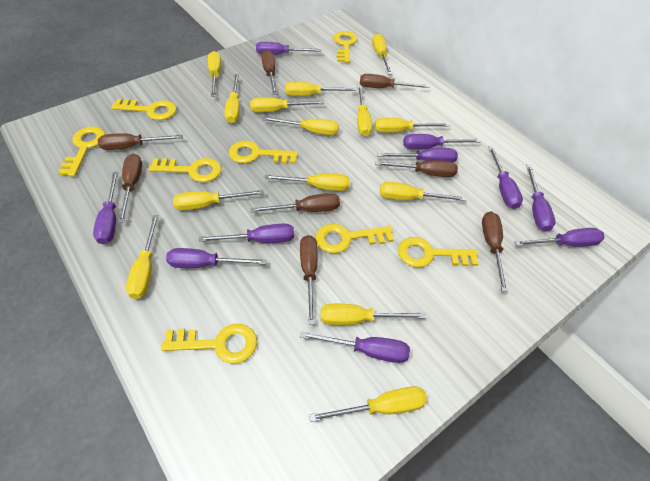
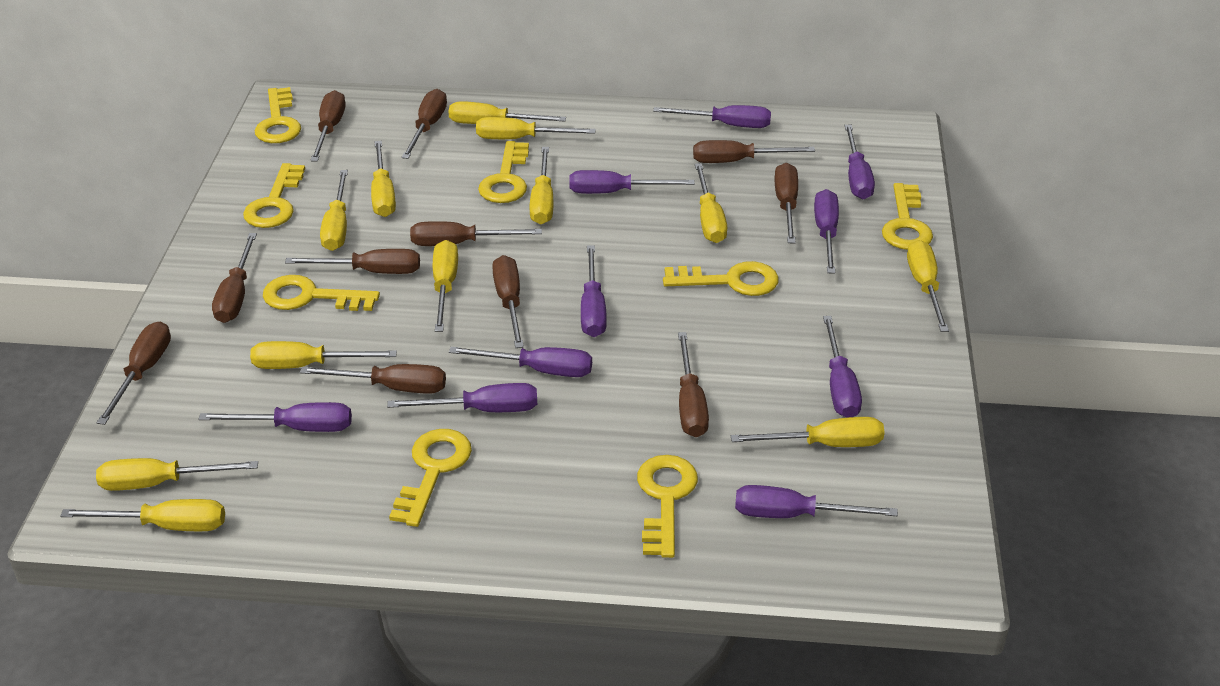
brown screwdriver: 8 -> 11
yellow screwdriver: 14 -> 12

